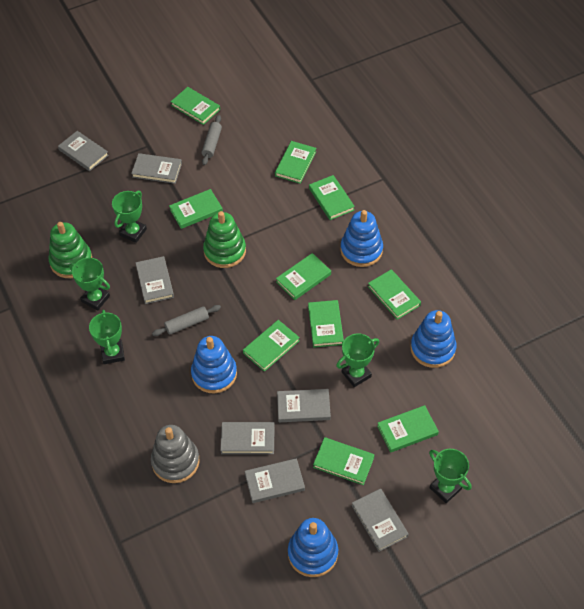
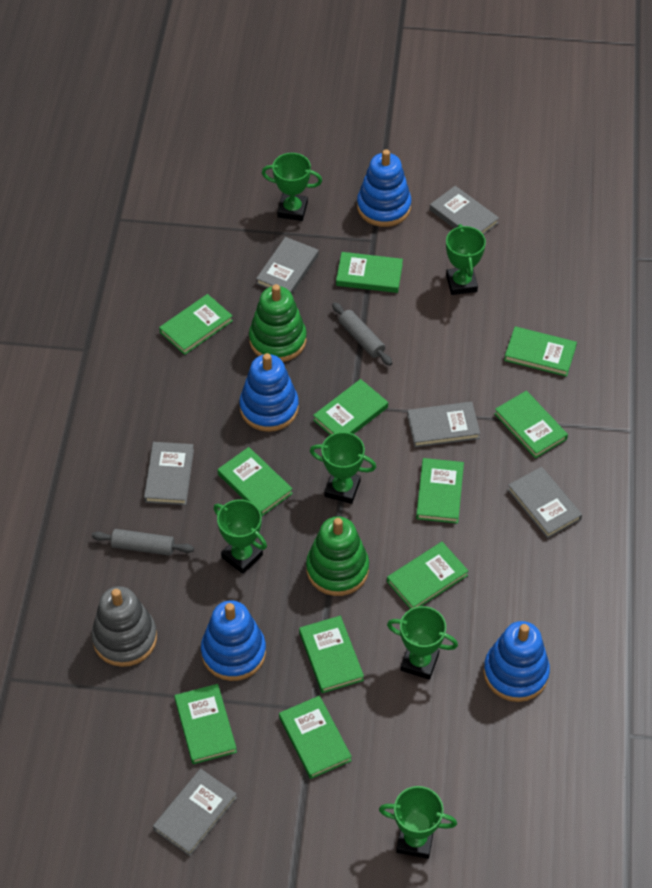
green book: 10 -> 11
green trophy: 5 -> 6
grey book: 7 -> 6

